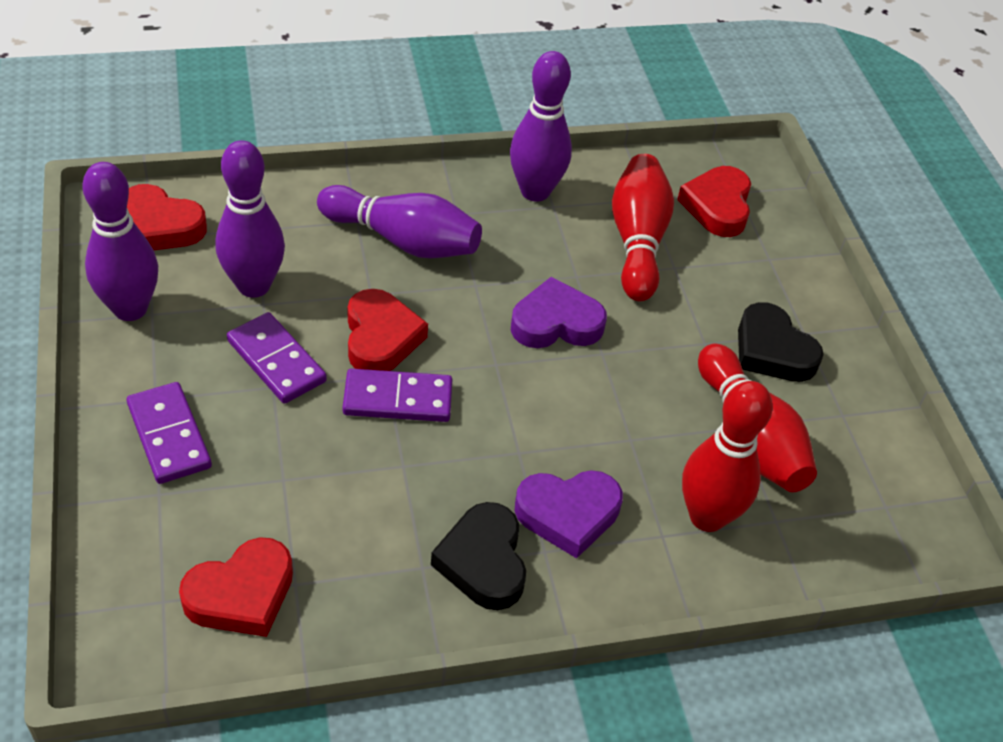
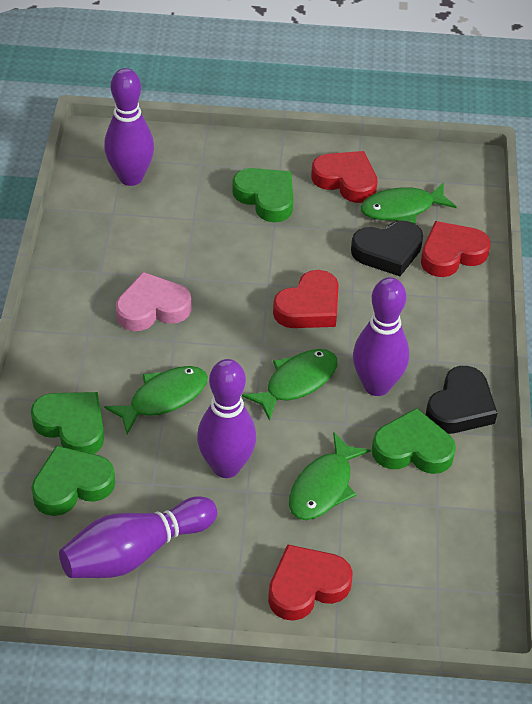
green fish: 0 -> 4
green heart: 0 -> 4
pink heart: 0 -> 1
purple domino: 3 -> 0
purple heart: 2 -> 0
red bowling pin: 3 -> 0

